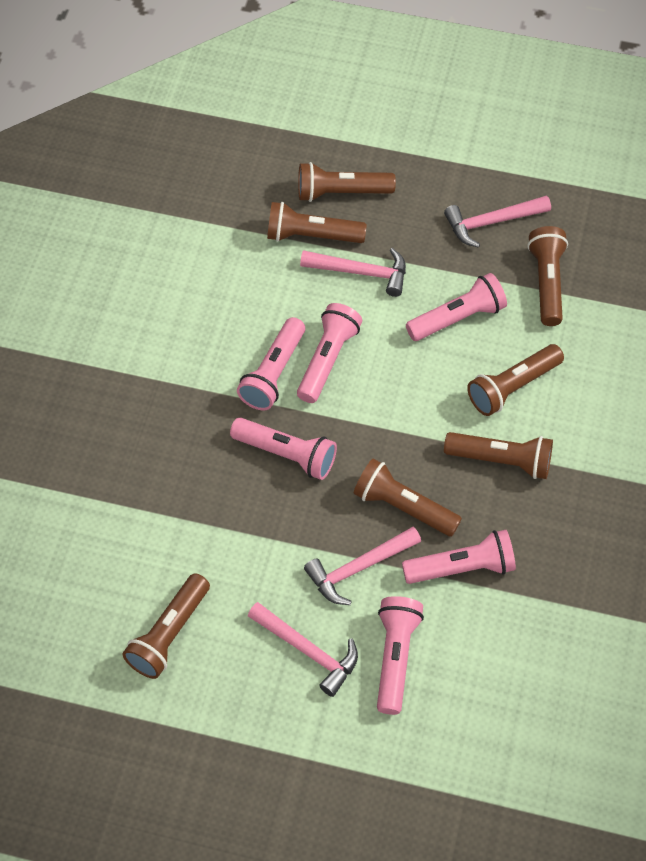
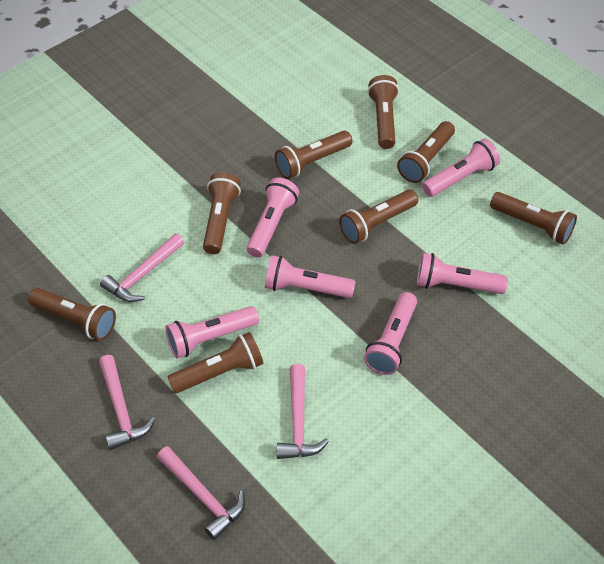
brown flashlight: 7 -> 8

